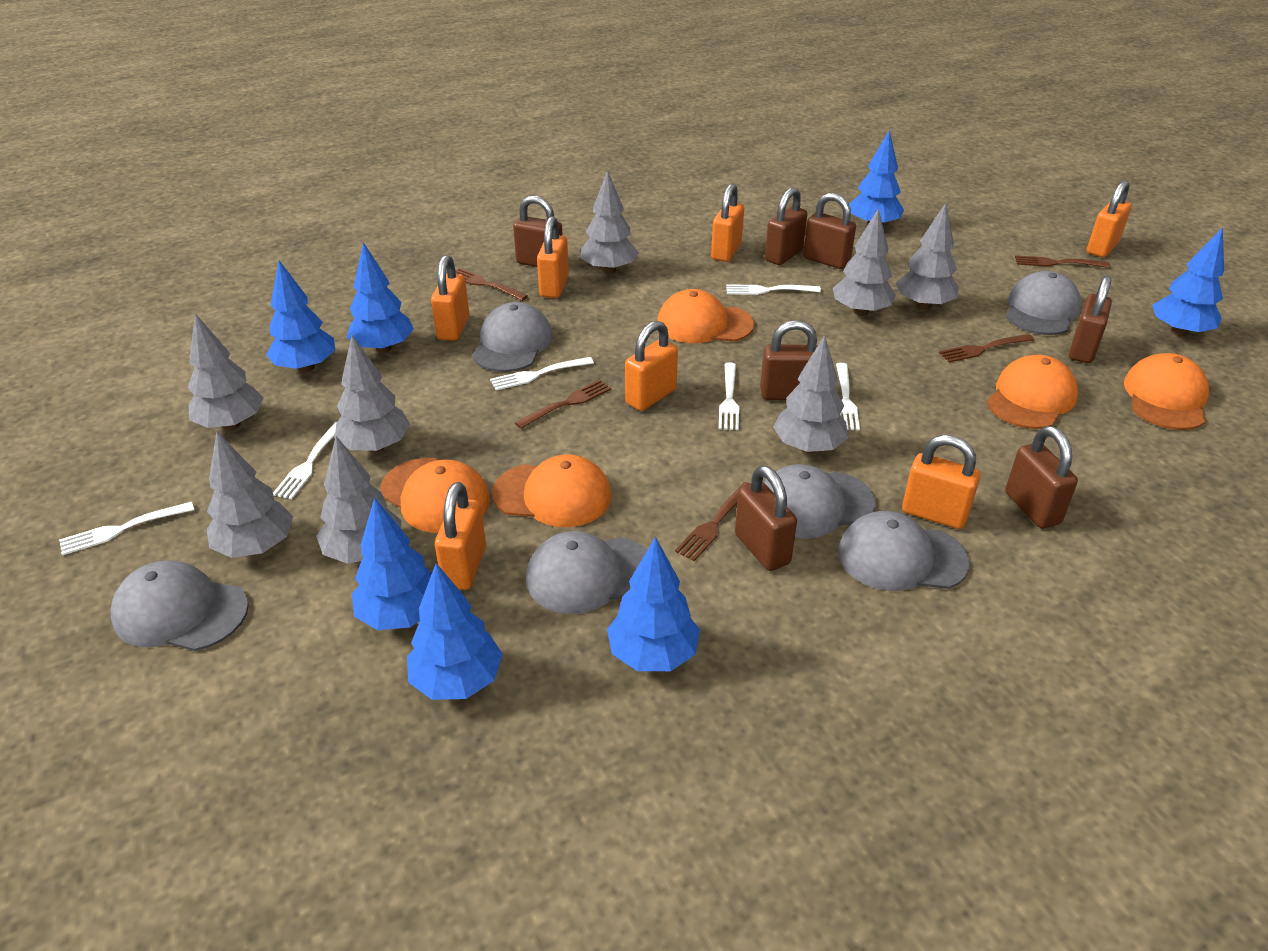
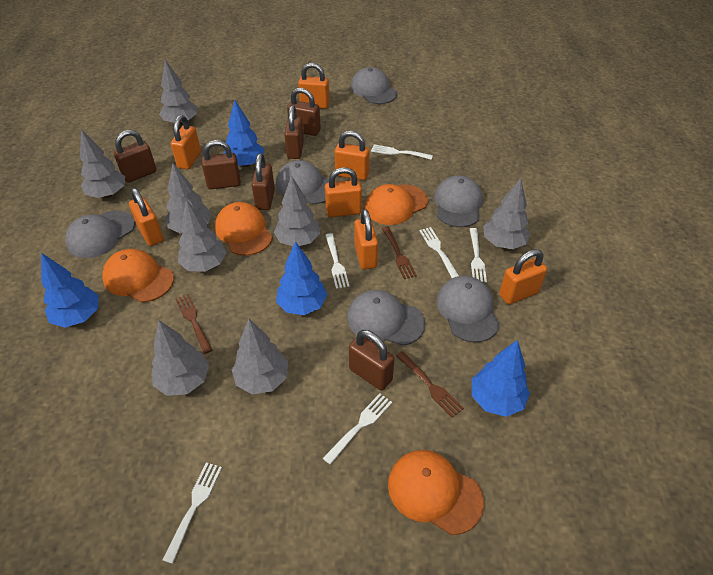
blue tree: 7 -> 4
brown fork: 5 -> 3
brown padlock: 7 -> 6
orange cap: 5 -> 4

